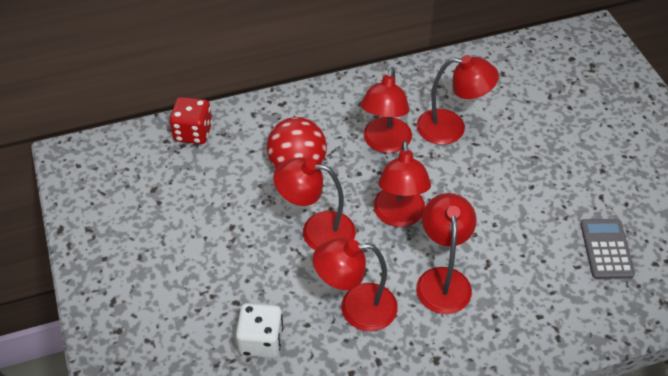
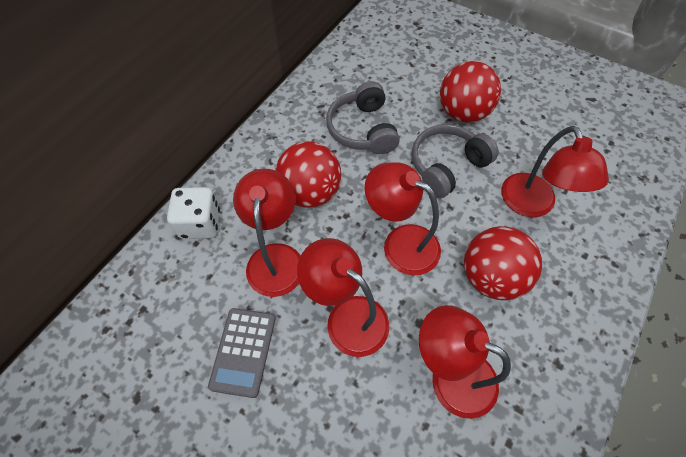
grey headphones: 0 -> 2
red ball: 1 -> 3
red dice: 1 -> 0
red lamp: 6 -> 5

